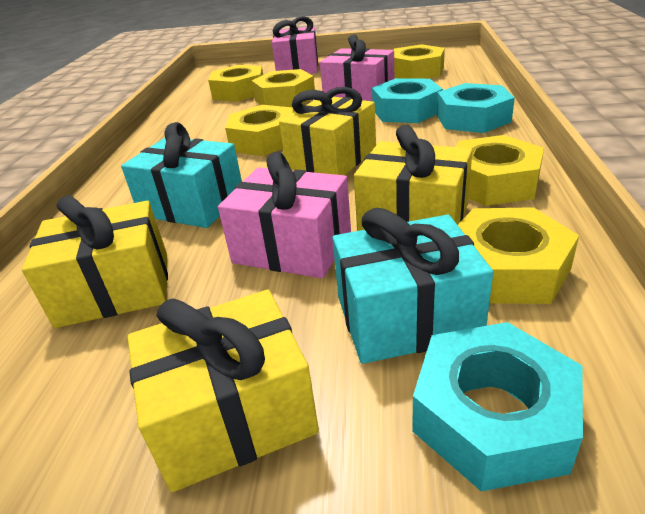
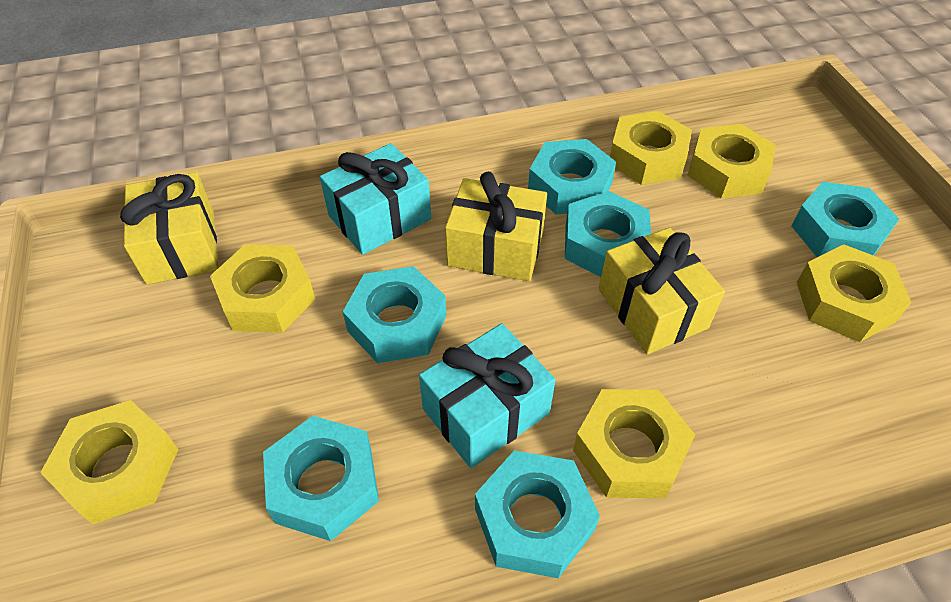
pink gift: 3 -> 0
turquoise nut: 3 -> 6
yellow gift: 4 -> 3

